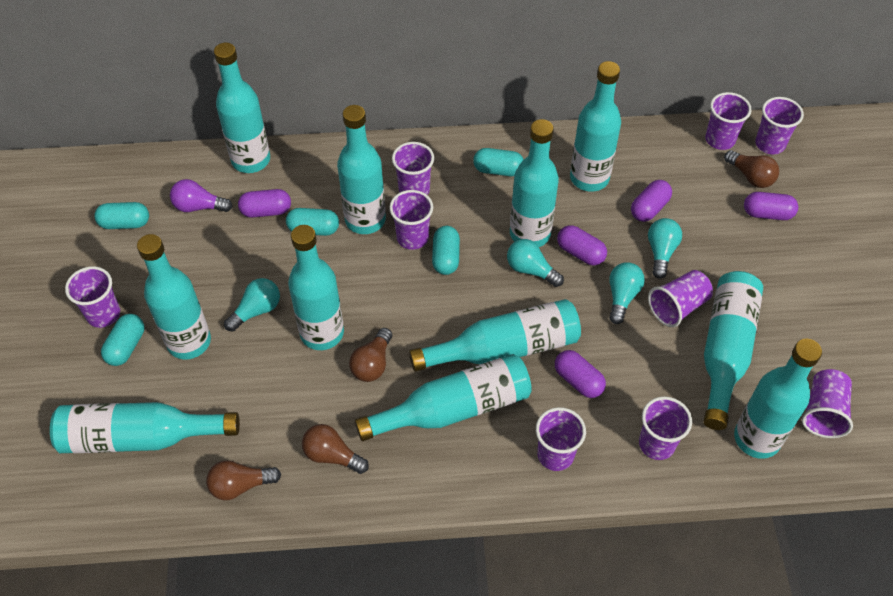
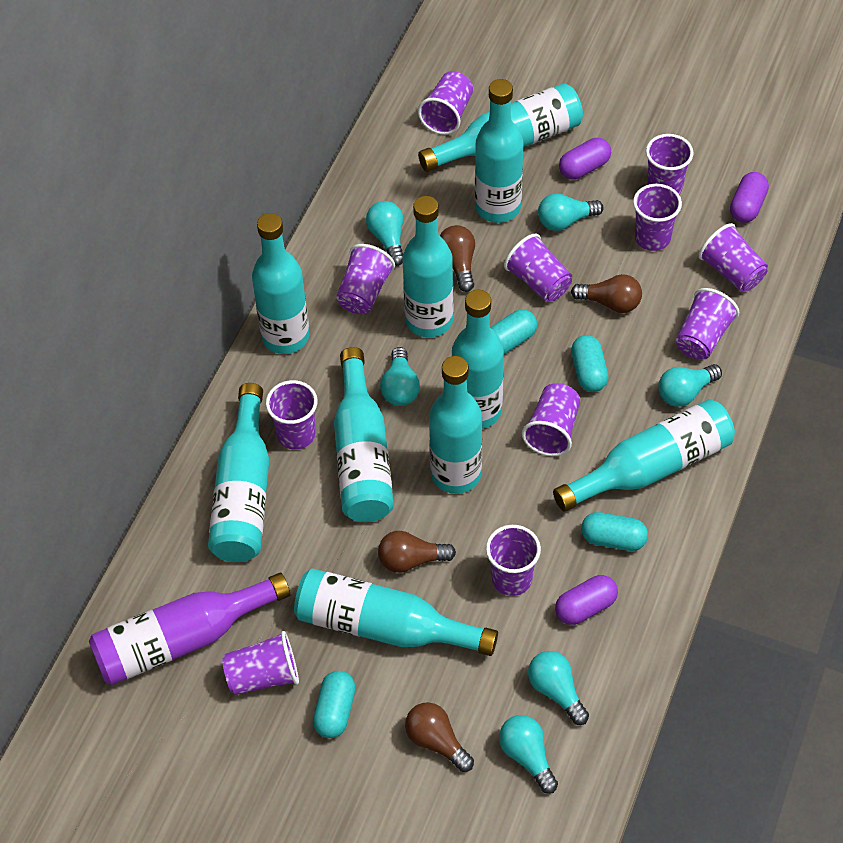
purple bottle: 0 -> 1
purple capsule: 5 -> 3
purple cup: 9 -> 11
purple light bulb: 1 -> 0
turquoise bottle: 11 -> 10
turquoise capsule: 5 -> 4
turquoise light bulb: 4 -> 6

